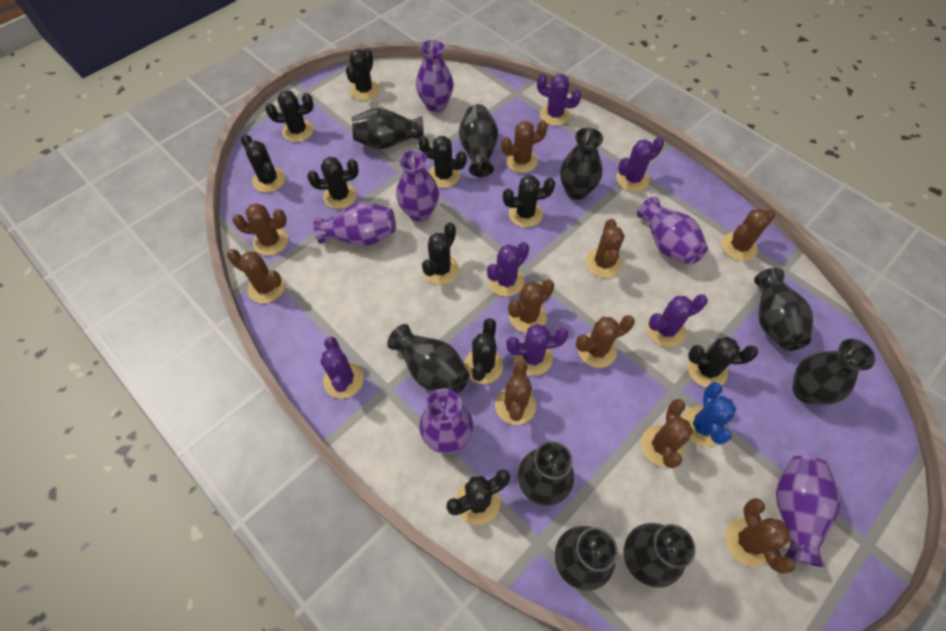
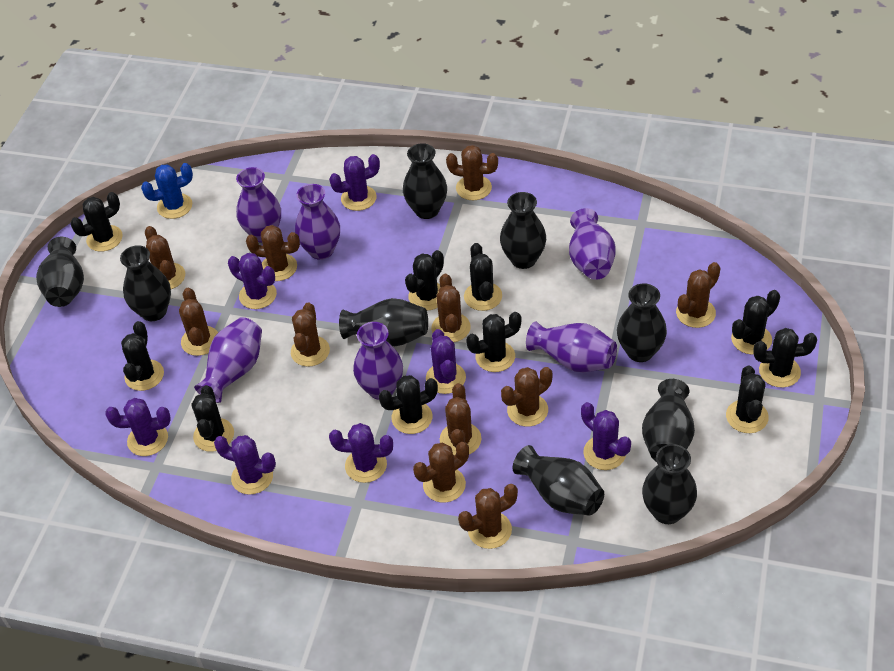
brown cactus: 10 -> 11
purple cactus: 6 -> 7

